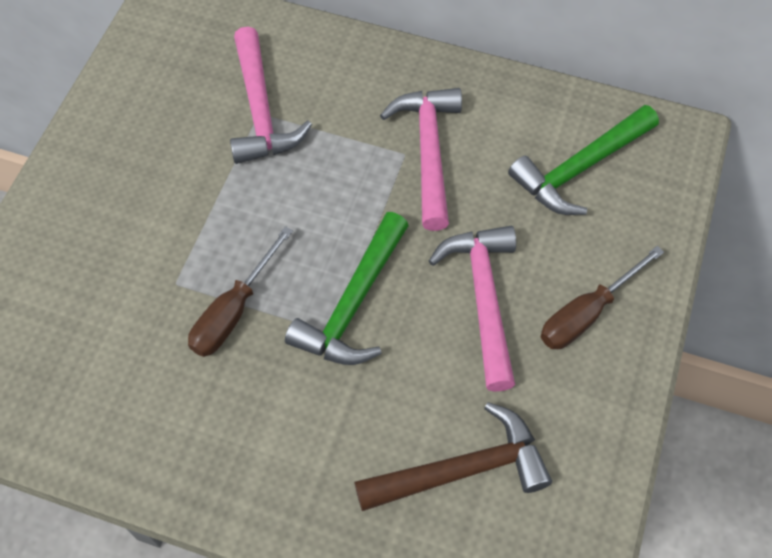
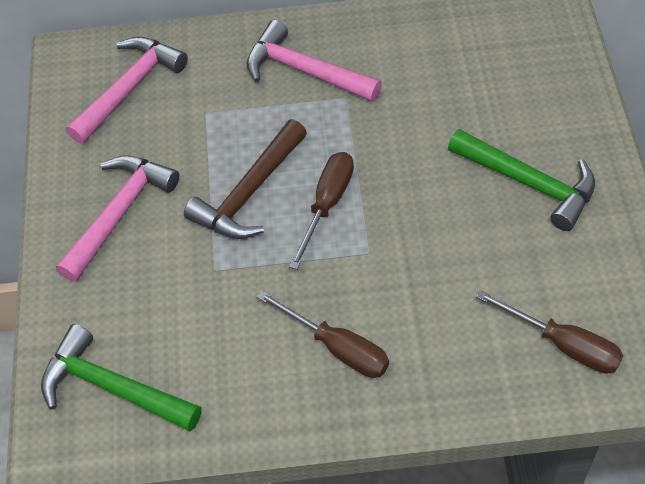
brown screwdriver: 2 -> 3

